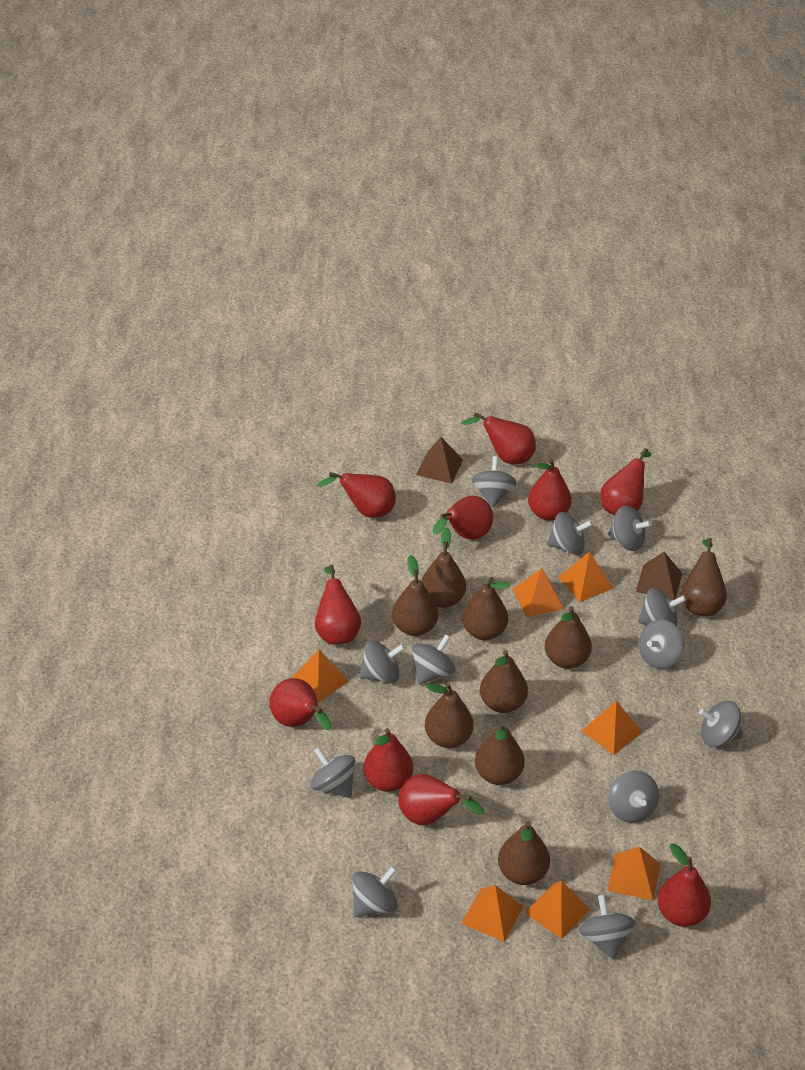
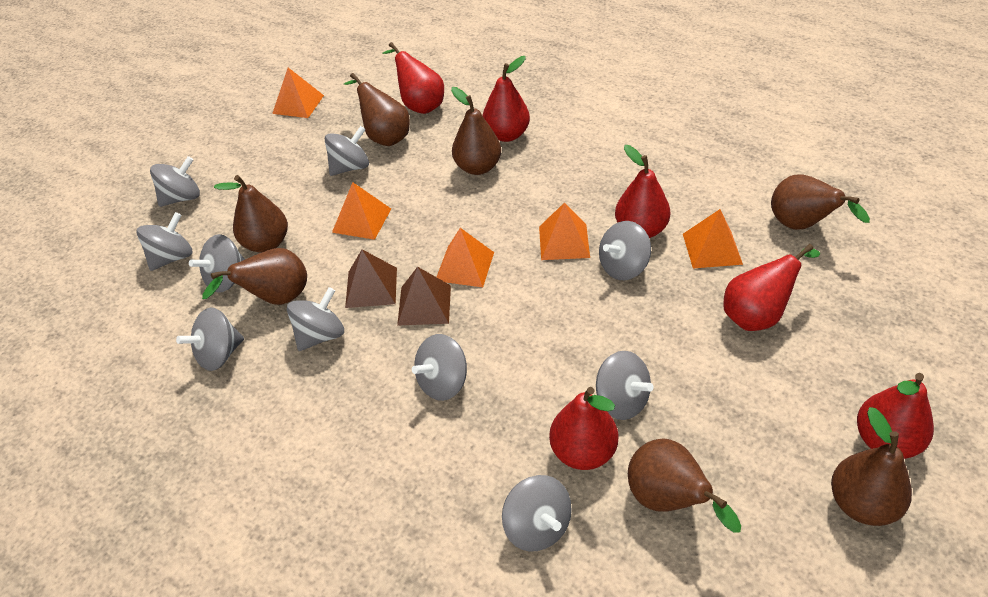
brown pear: 9 -> 7
grey spinning top: 12 -> 10
orange pyramid: 7 -> 5
red pear: 10 -> 6

